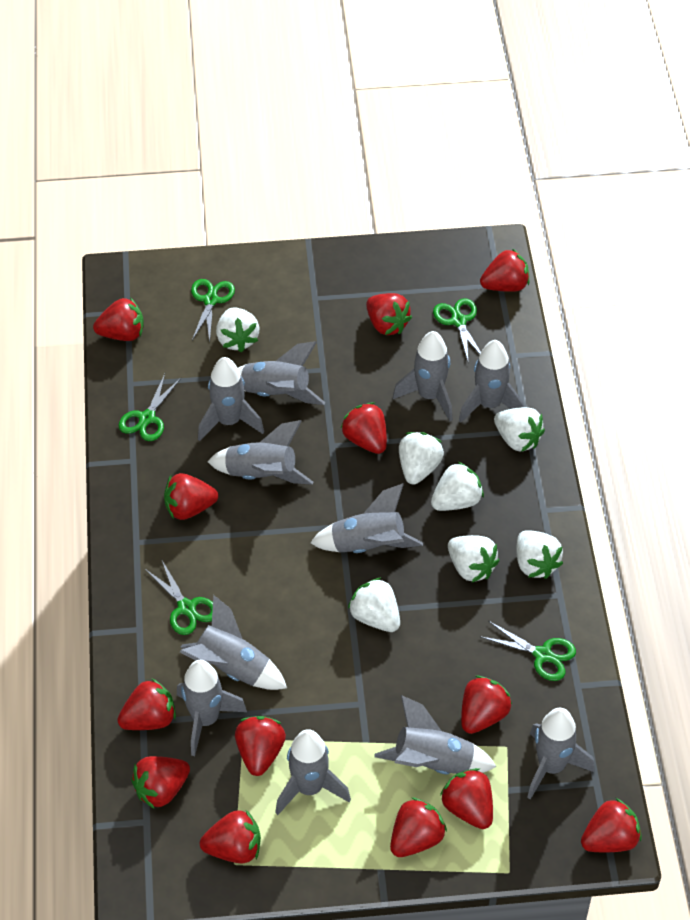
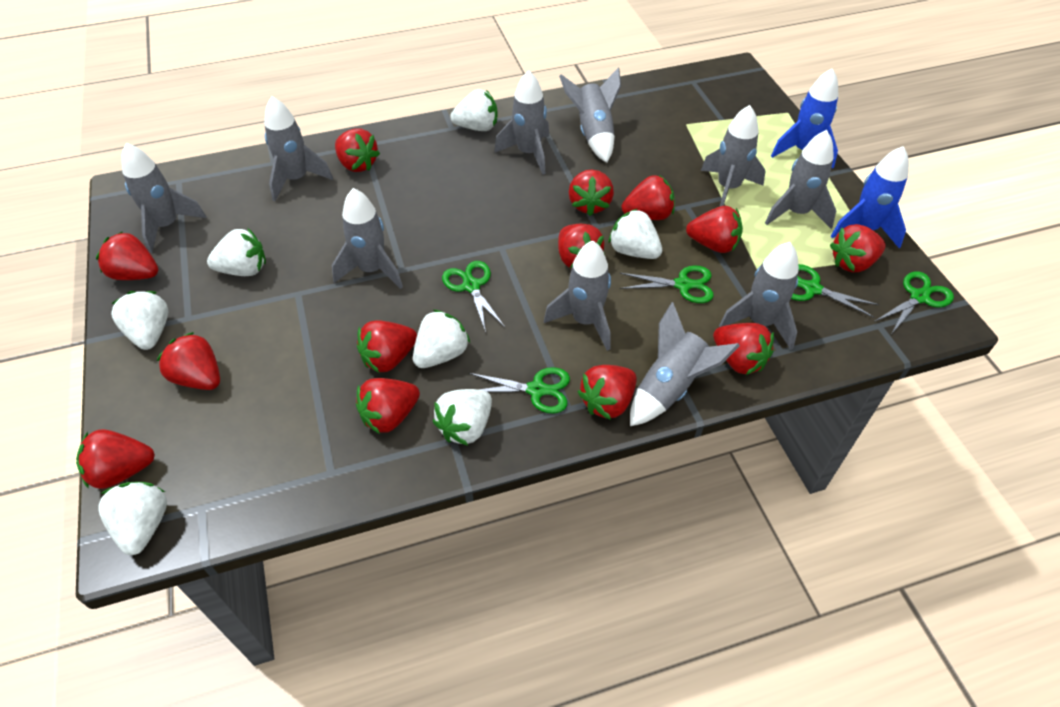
blue rocket: 0 -> 2
grey rocket: 11 -> 10

